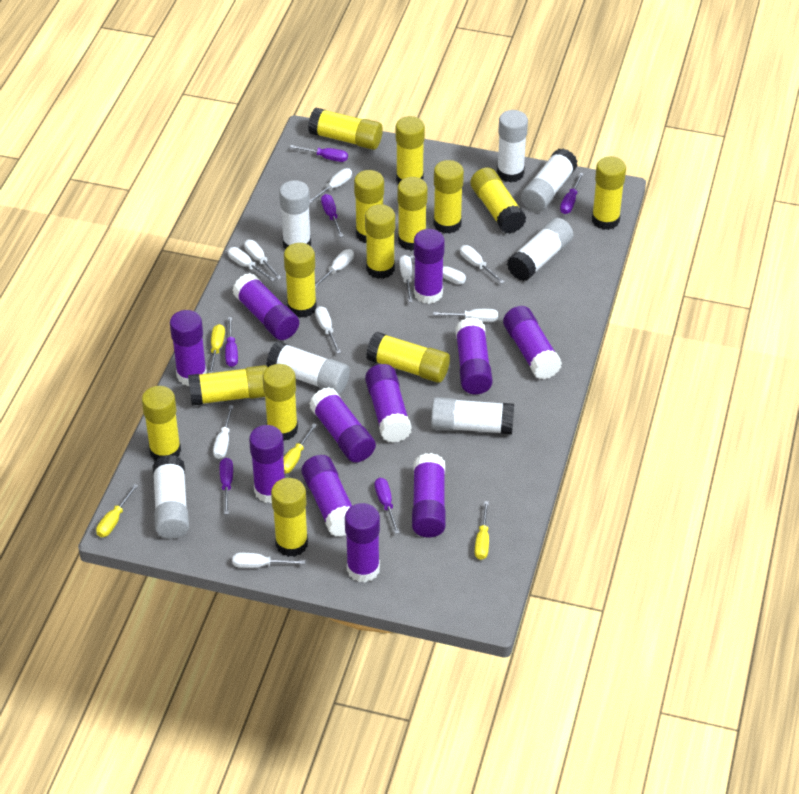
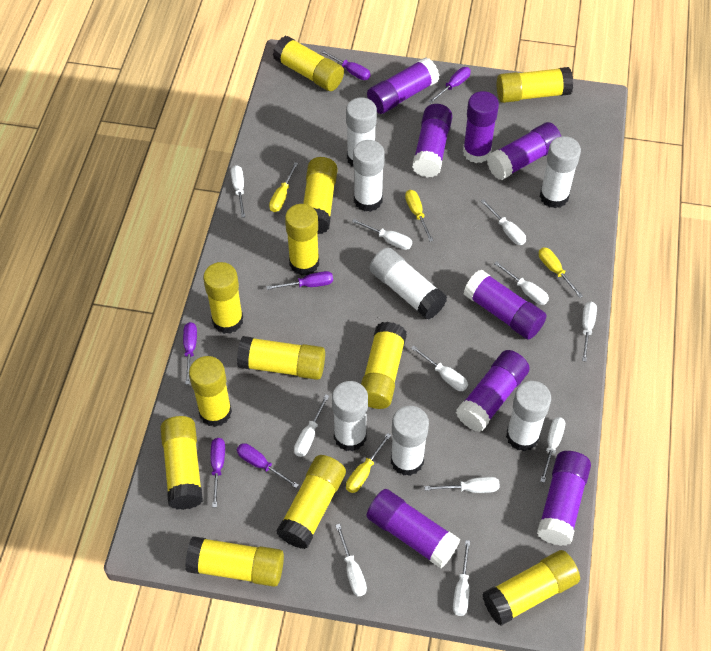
purple glue stick: 11 -> 8
yellow glue stick: 14 -> 12

